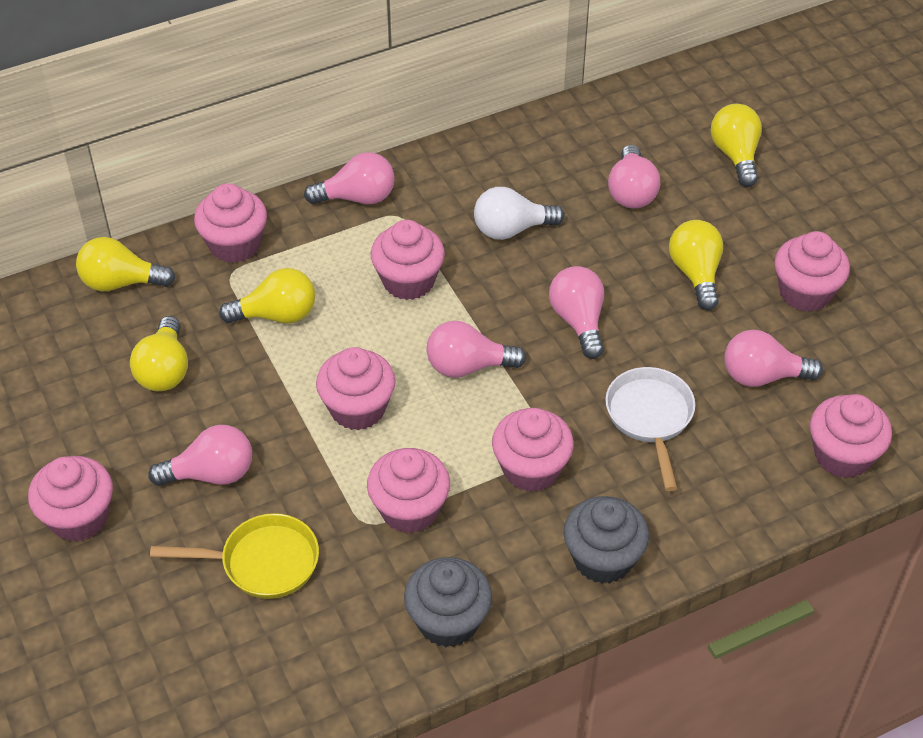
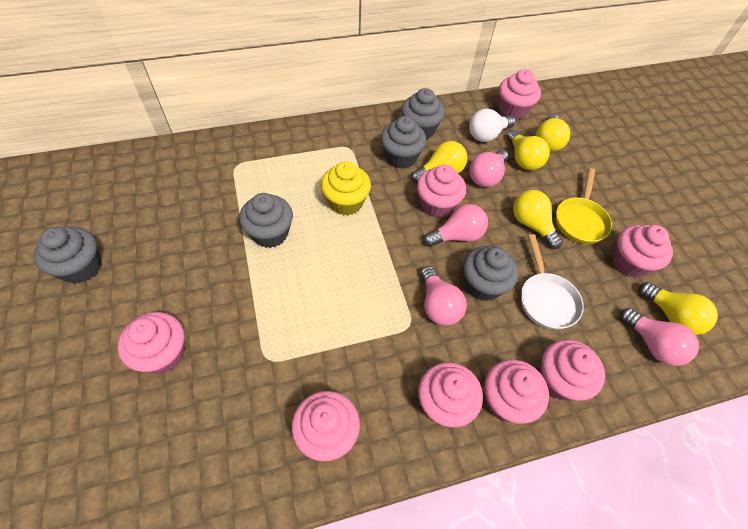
grey cupcake: 2 -> 5
pink light bulb: 6 -> 4
yellow cupcake: 0 -> 1

